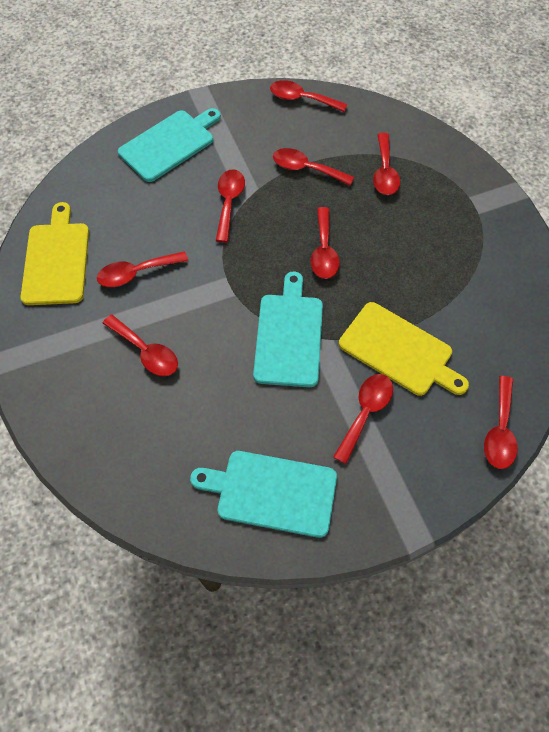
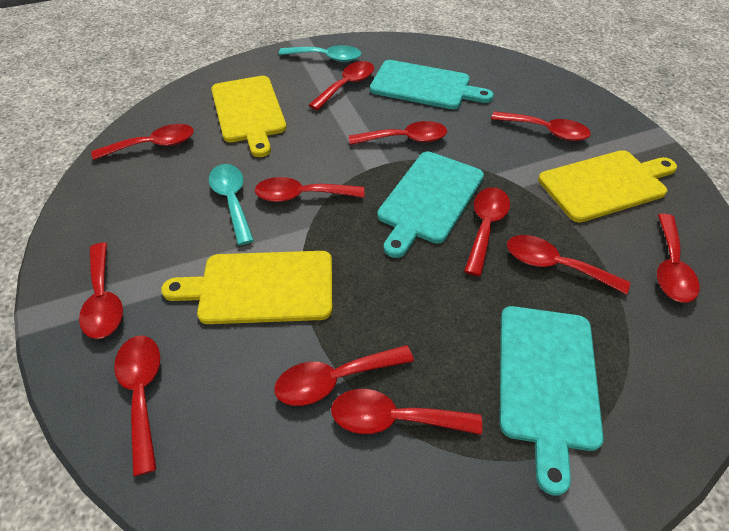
red spoon: 9 -> 12
turquoise spoon: 0 -> 2
yellow cutting board: 2 -> 3

